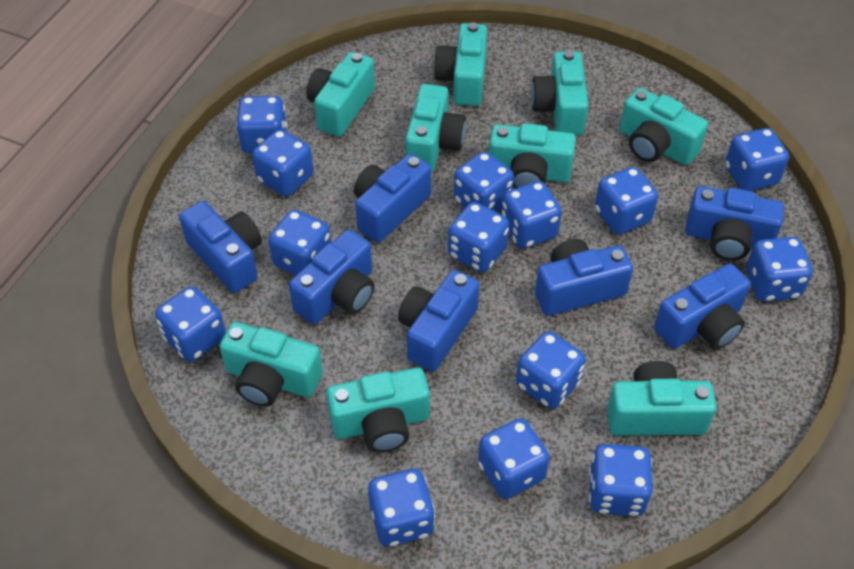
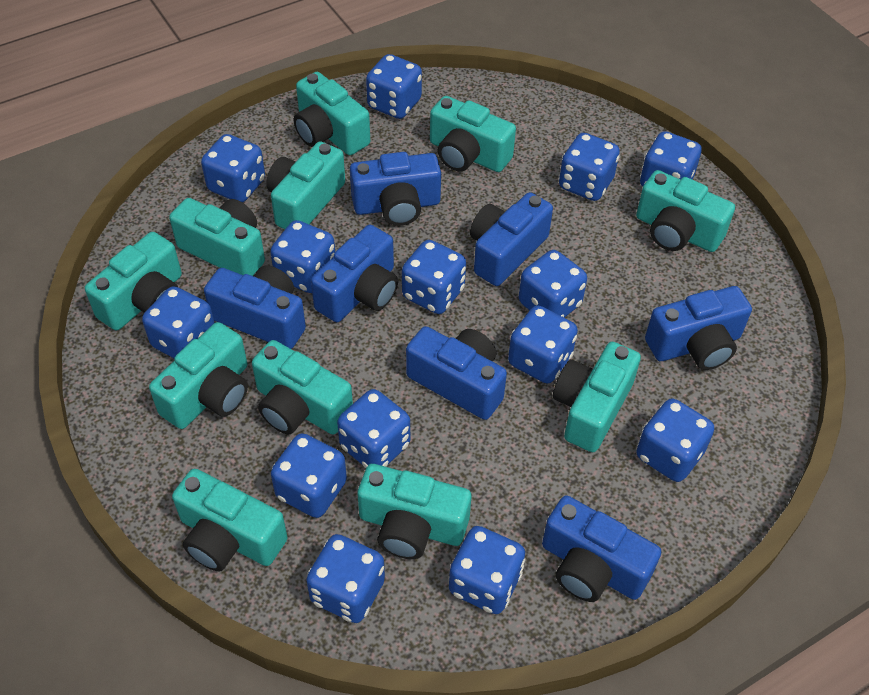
turquoise camera: 9 -> 11

